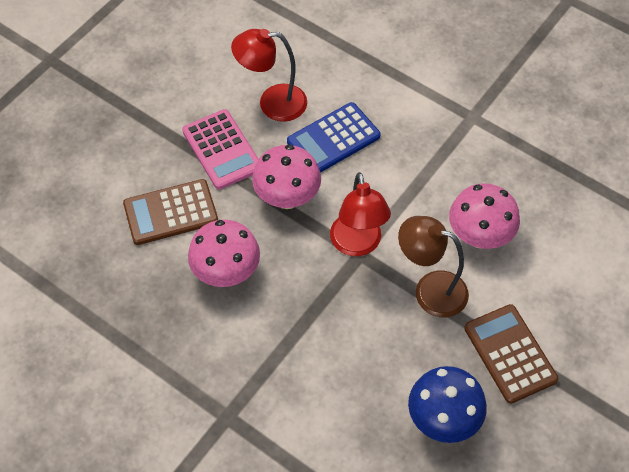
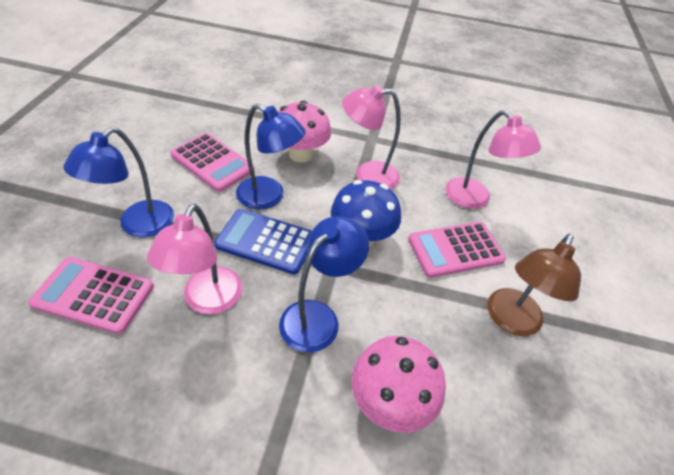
blue lamp: 0 -> 3
brown calculator: 2 -> 0
pink calculator: 1 -> 3
pink lamp: 0 -> 3
pink mushroom: 3 -> 2
red lamp: 2 -> 0

